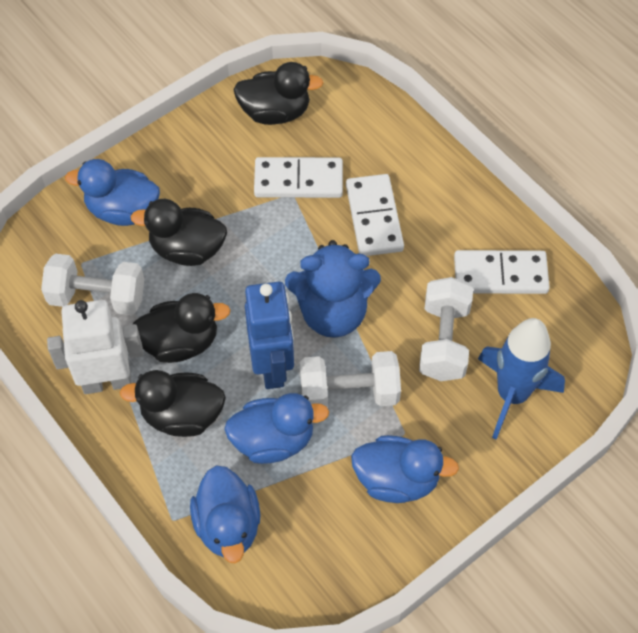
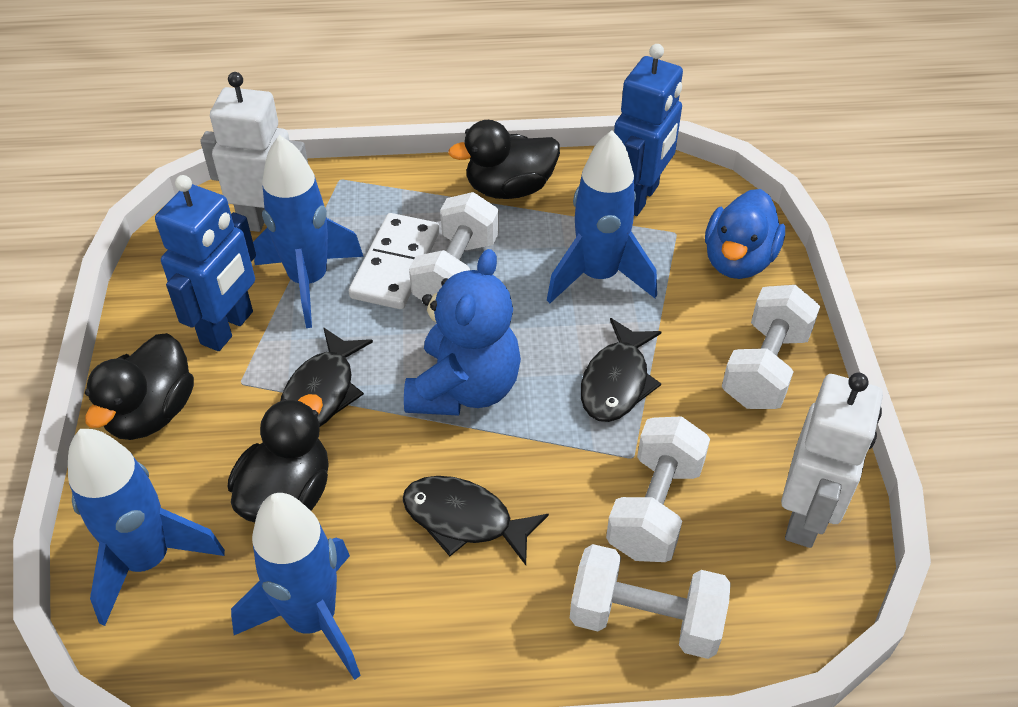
black duck: 4 -> 3
black fish: 0 -> 3
blue duck: 4 -> 1
blue robot: 1 -> 2
blue rocket: 1 -> 4
white domino: 3 -> 1
white dumbbell: 3 -> 4
white robot: 1 -> 2

